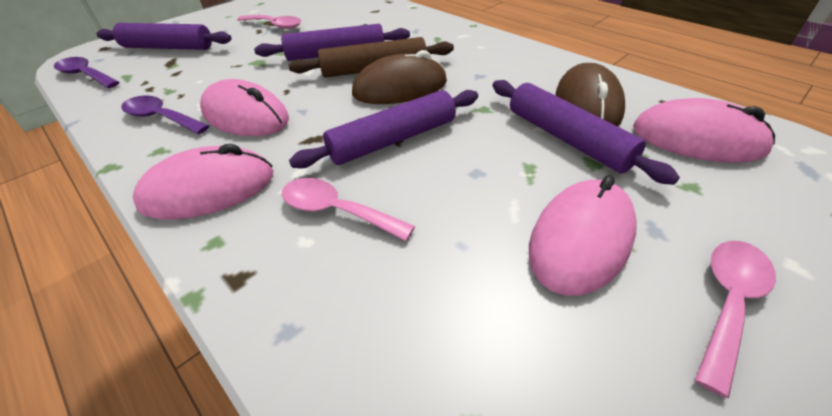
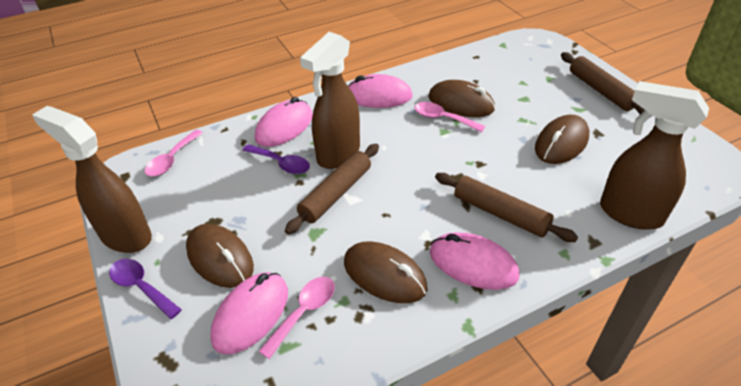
brown mouse: 2 -> 4
brown rolling pin: 1 -> 3
brown spray bottle: 0 -> 3
purple rolling pin: 4 -> 0

